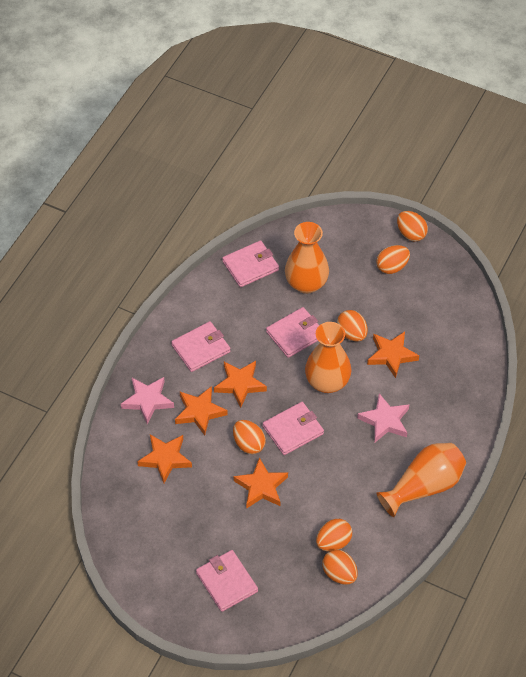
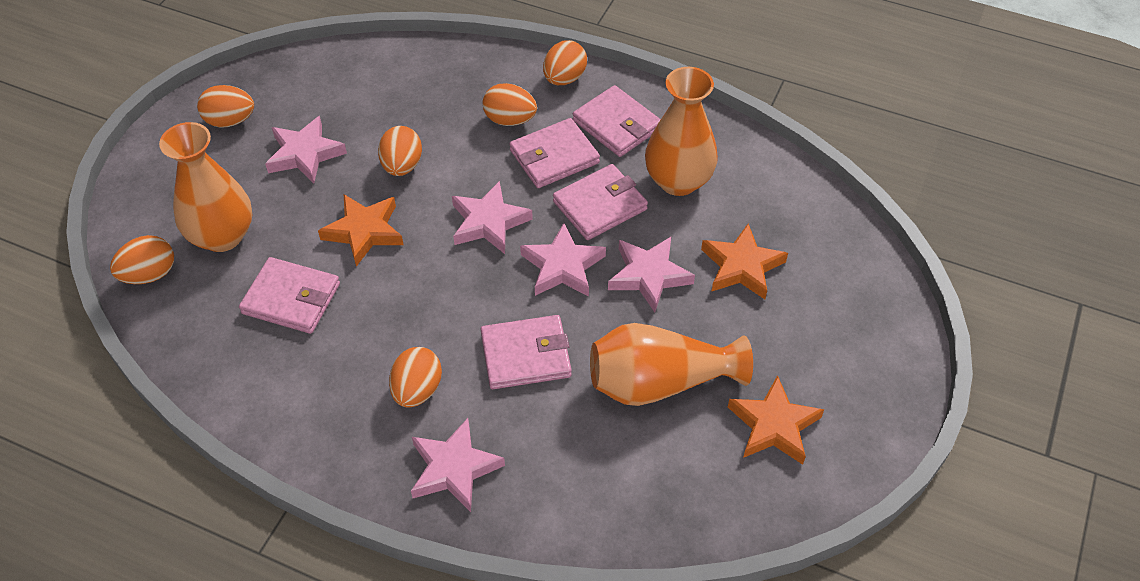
orange star: 5 -> 3
pink star: 2 -> 5

